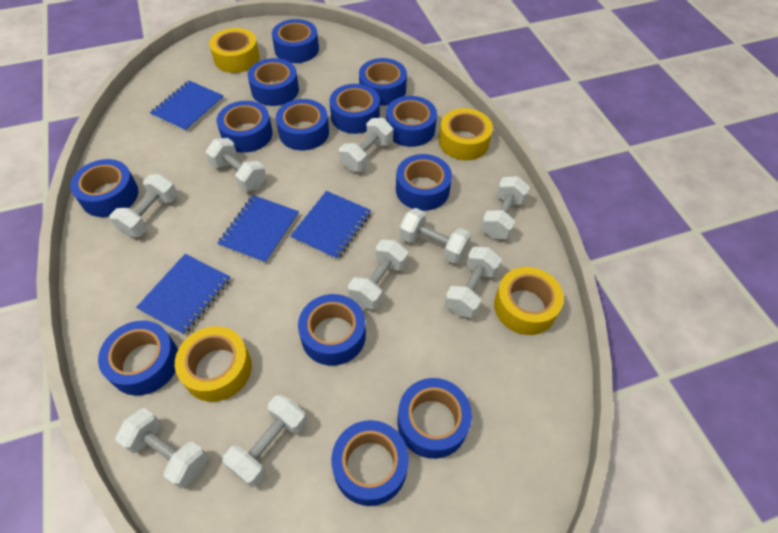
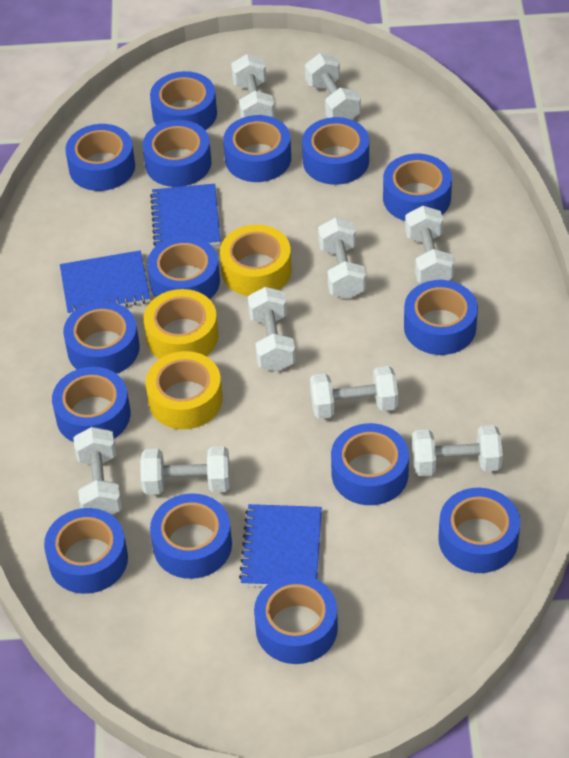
blue notebook: 4 -> 3
blue tape: 13 -> 15
yellow tape: 4 -> 3

